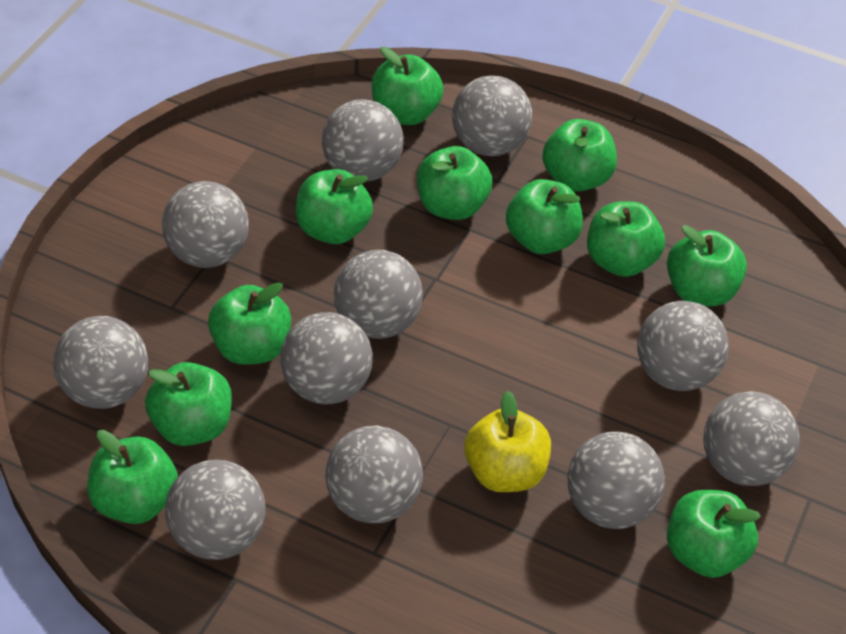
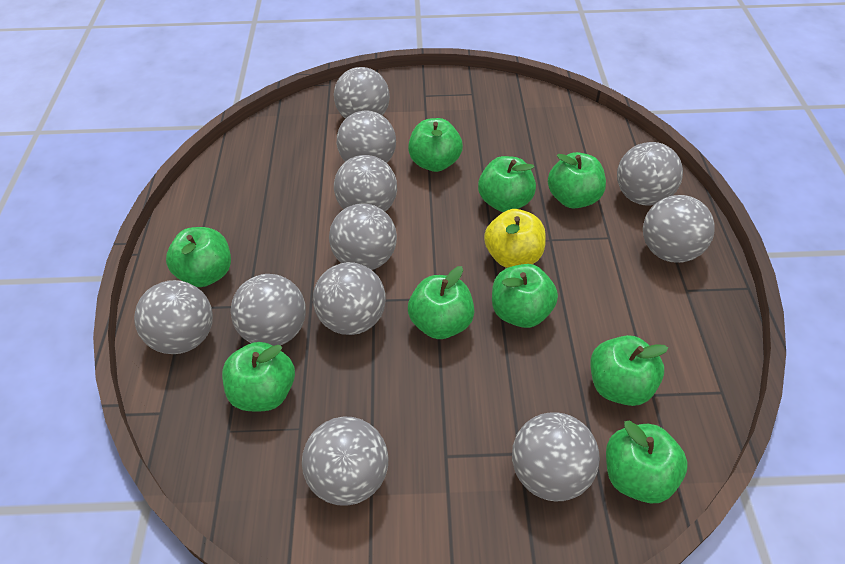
green apple: 11 -> 9

